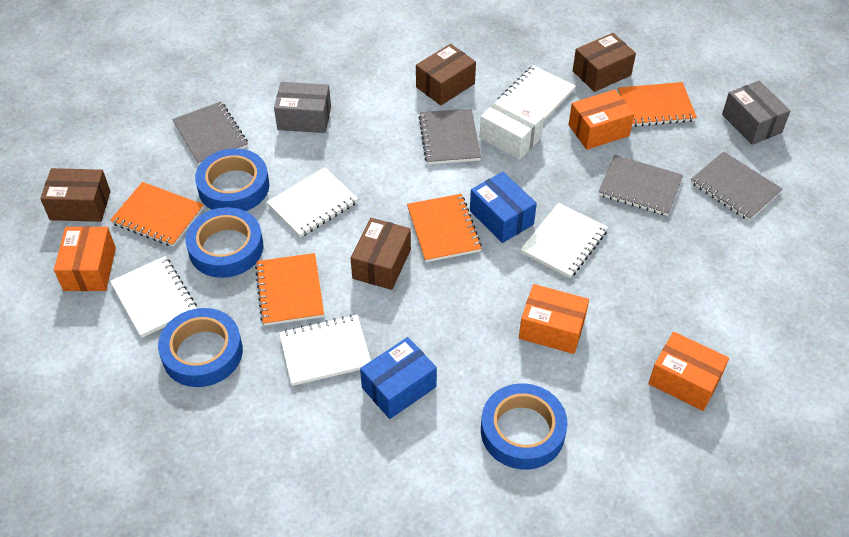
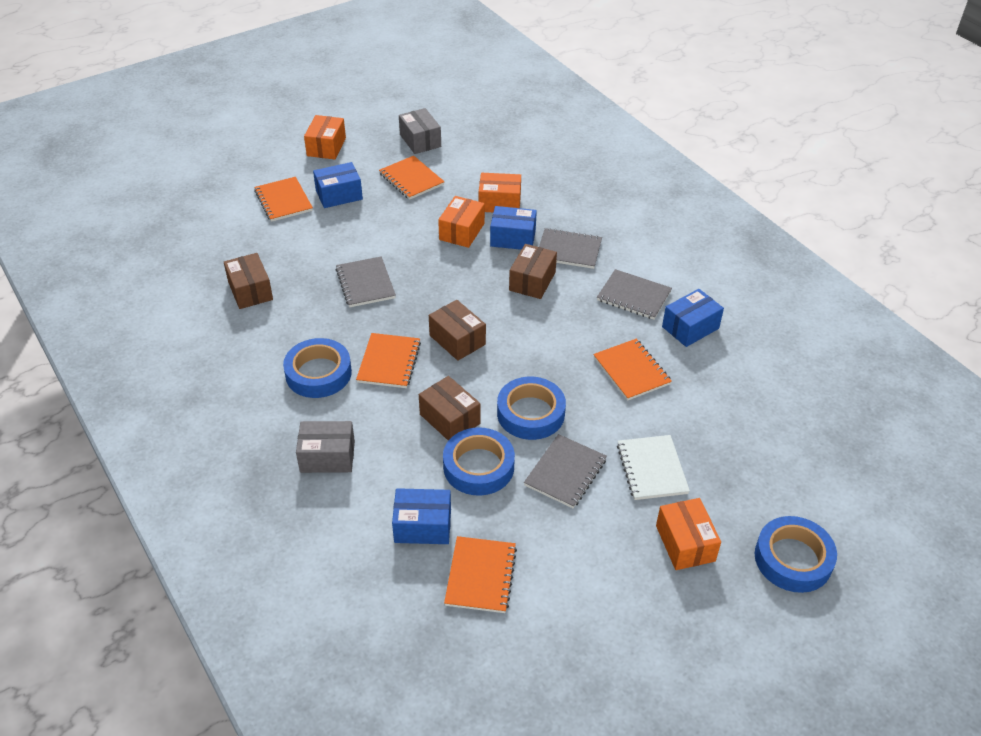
blue box: 2 -> 4
orange notebook: 4 -> 5
white box: 1 -> 0
white notebook: 5 -> 1

